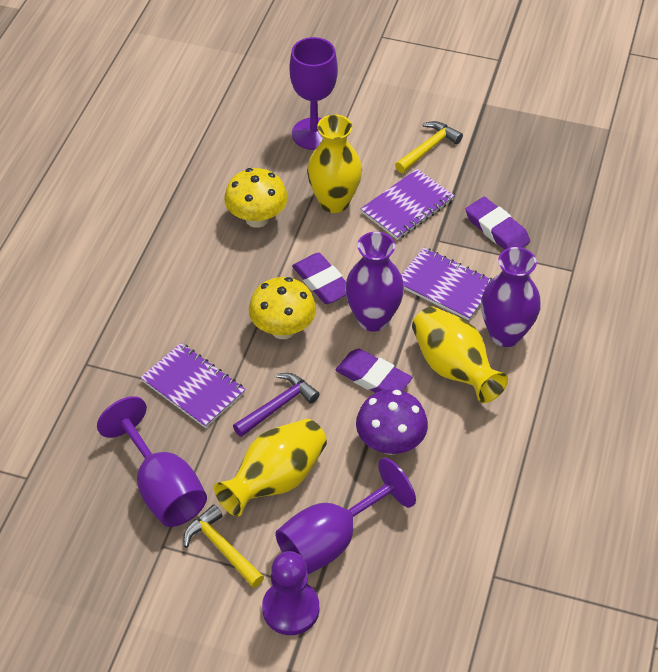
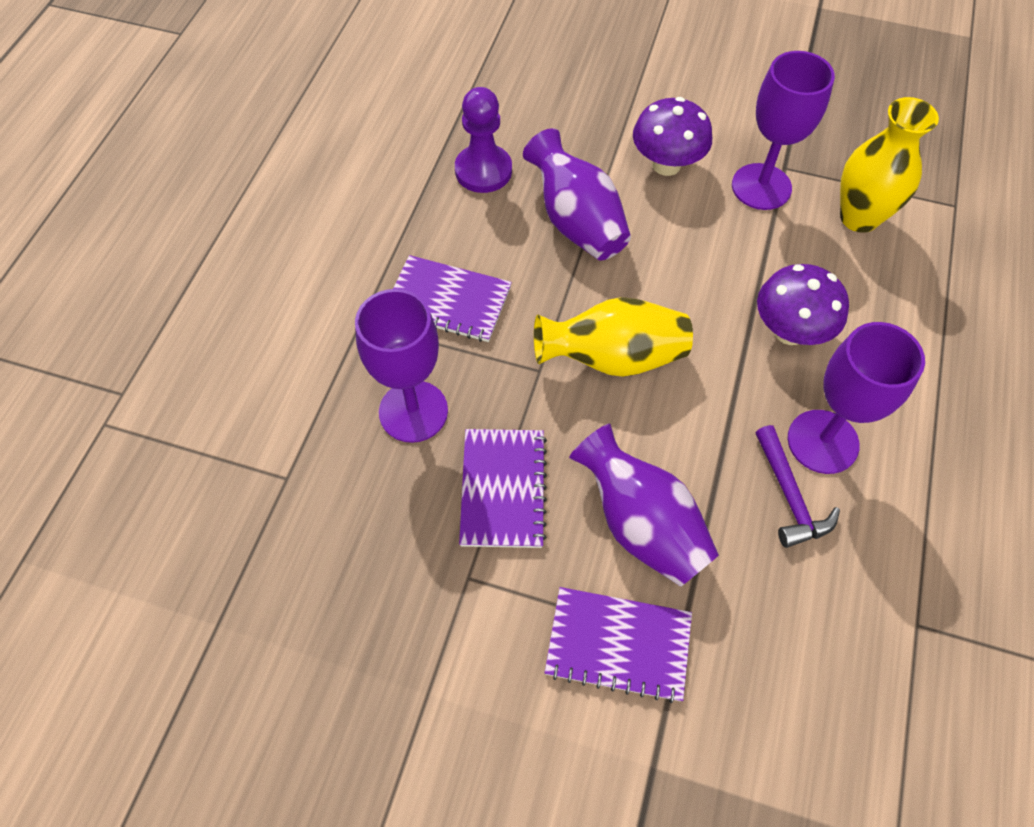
purple eraser: 3 -> 0
purple mushroom: 1 -> 2
yellow hammer: 2 -> 0
yellow mushroom: 2 -> 0
yellow vase: 3 -> 2

